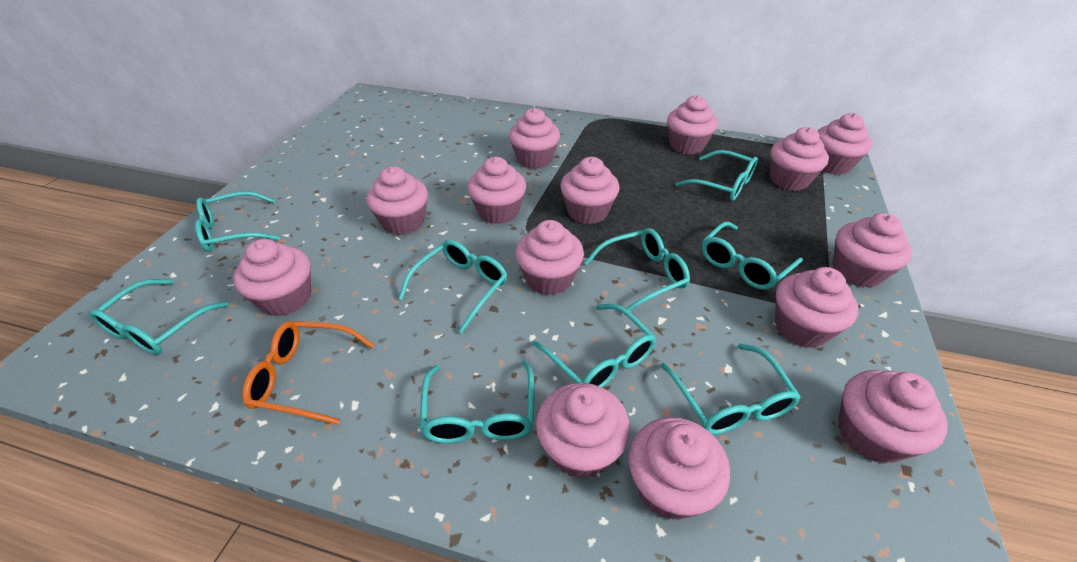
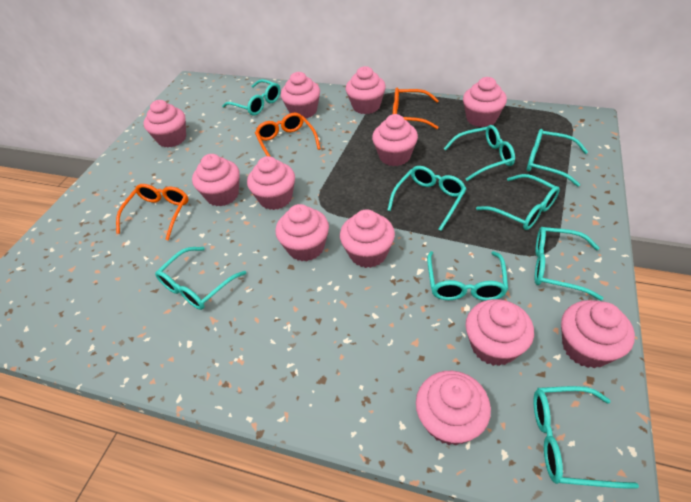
orange glasses: 1 -> 3
pink cupcake: 14 -> 12

